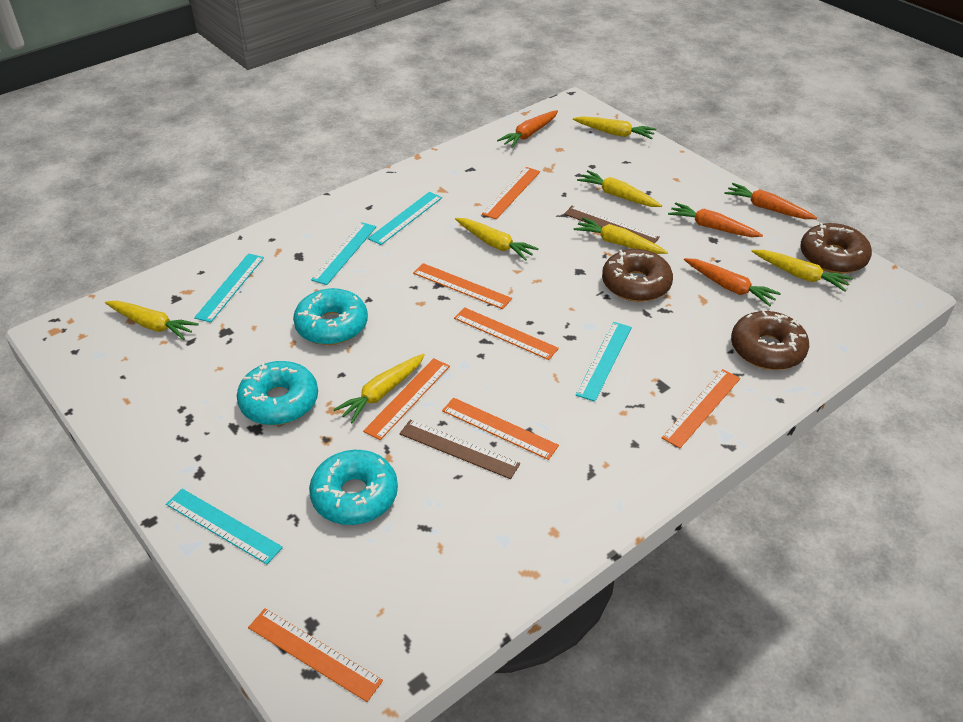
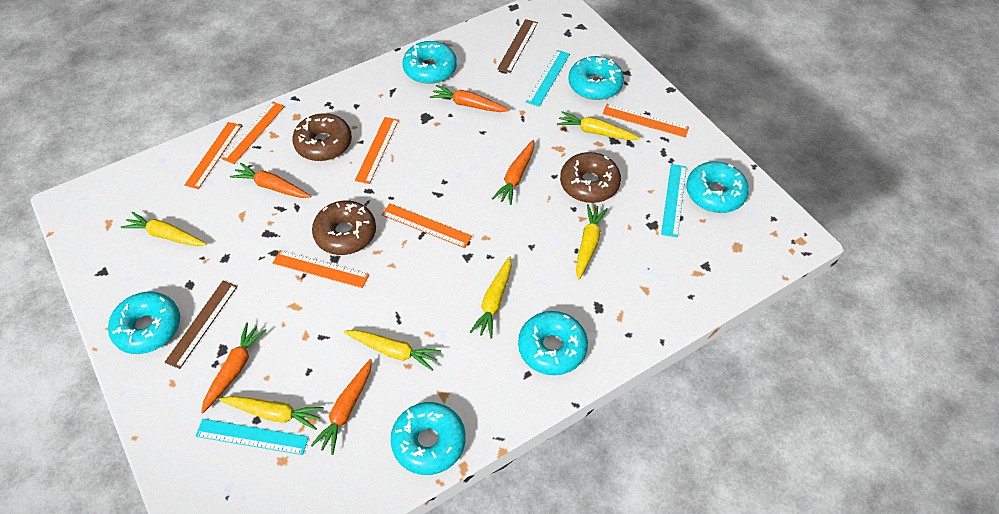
orange carrot: 4 -> 5
orange ruler: 7 -> 6
turquoise donut: 3 -> 6
turquoise ruler: 5 -> 3
yellow carrot: 7 -> 6

